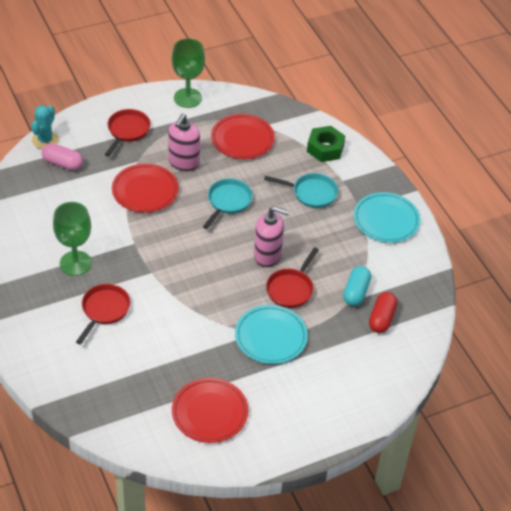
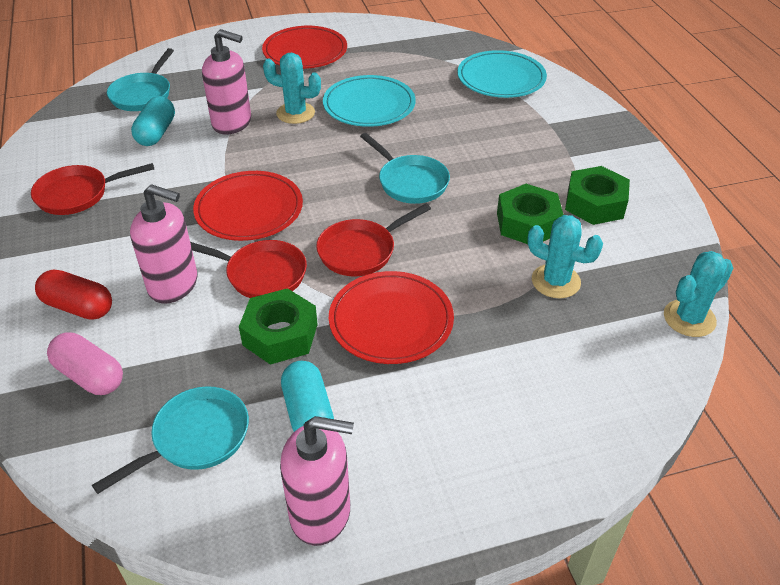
green goblet: 2 -> 0
green nut: 1 -> 3
pink soap dispenser: 2 -> 3
turquoise cactus: 1 -> 3
turquoise capsule: 1 -> 2
turquoise pan: 2 -> 3

